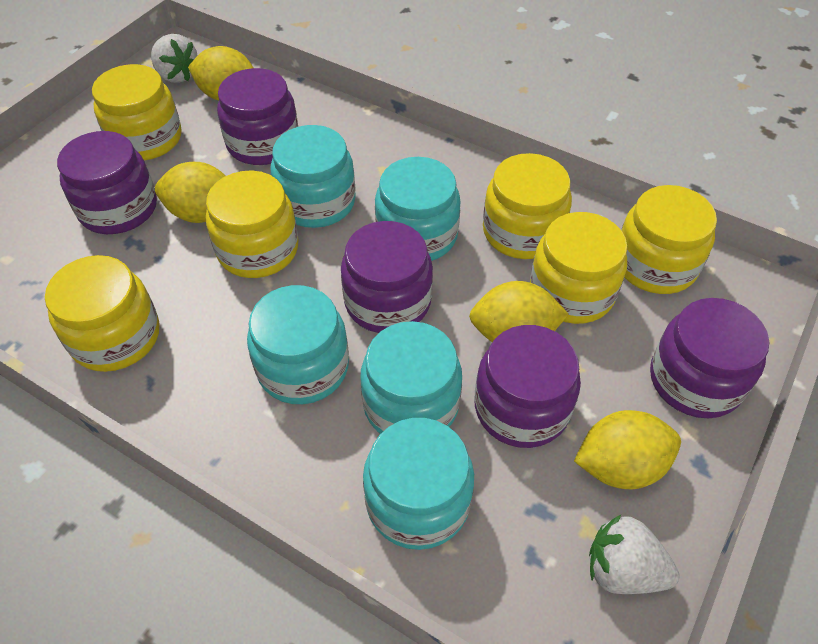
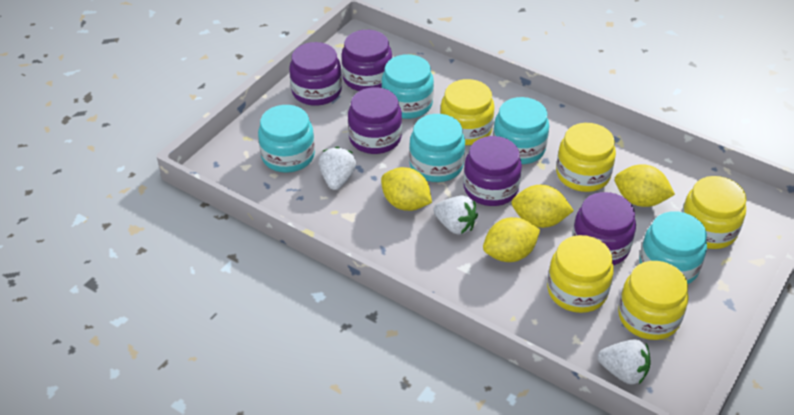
white strawberry: 2 -> 3
yellow jar: 6 -> 5

